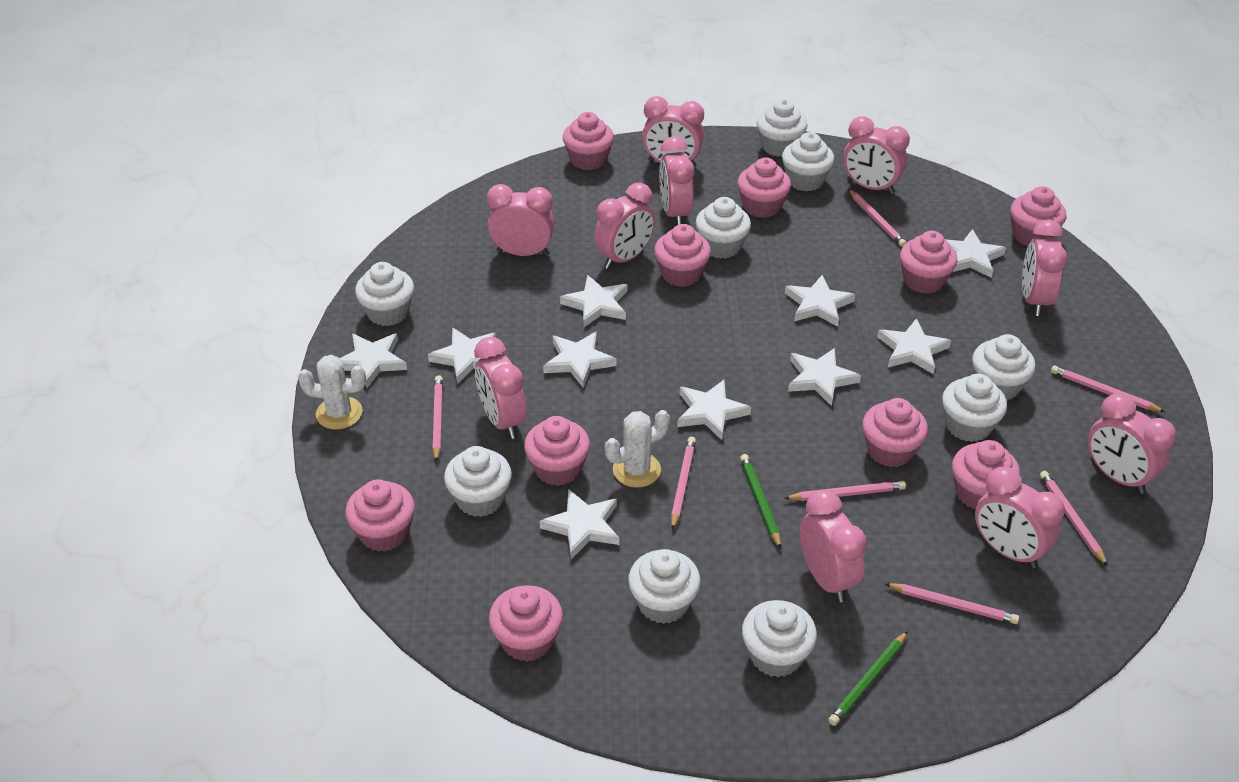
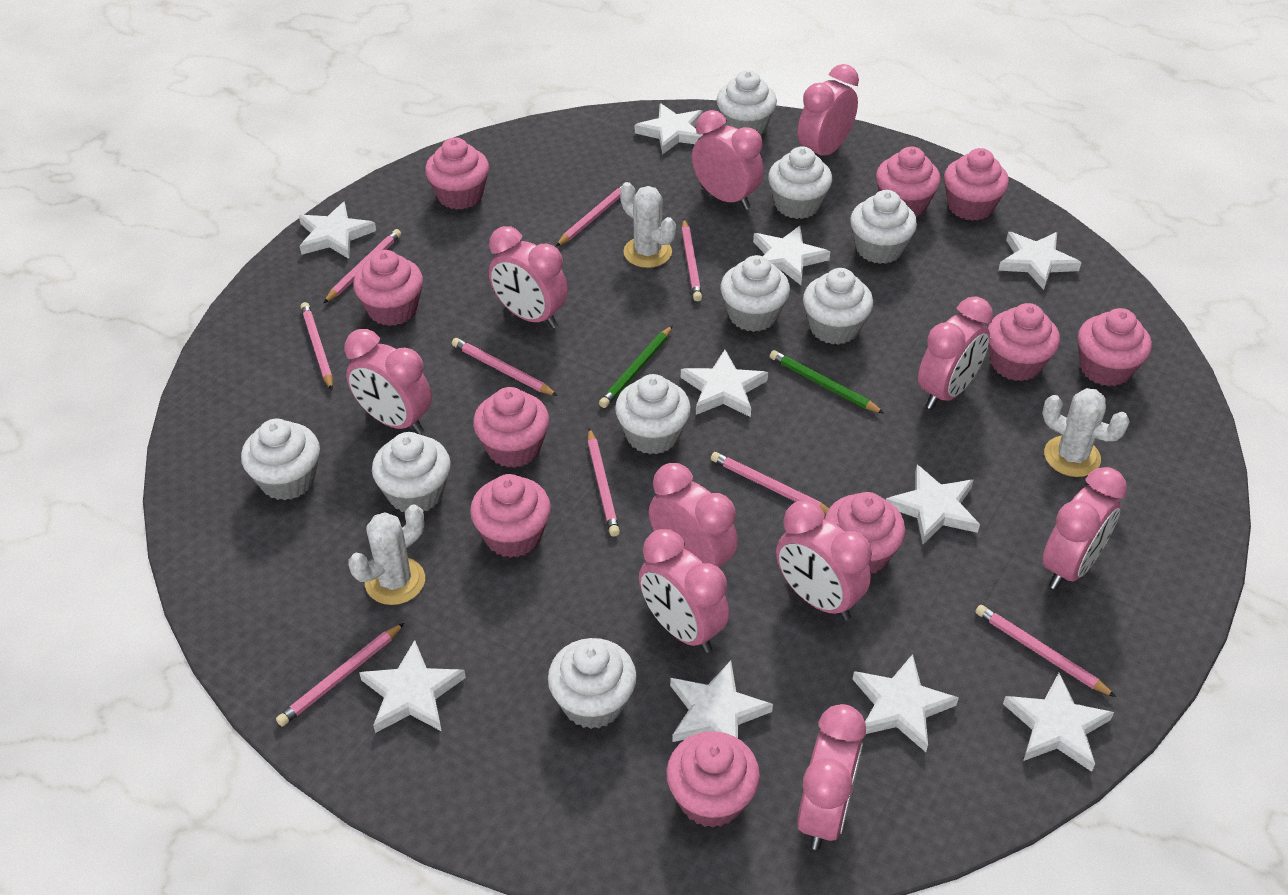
pink pencil: 7 -> 9
white cactus: 2 -> 3

